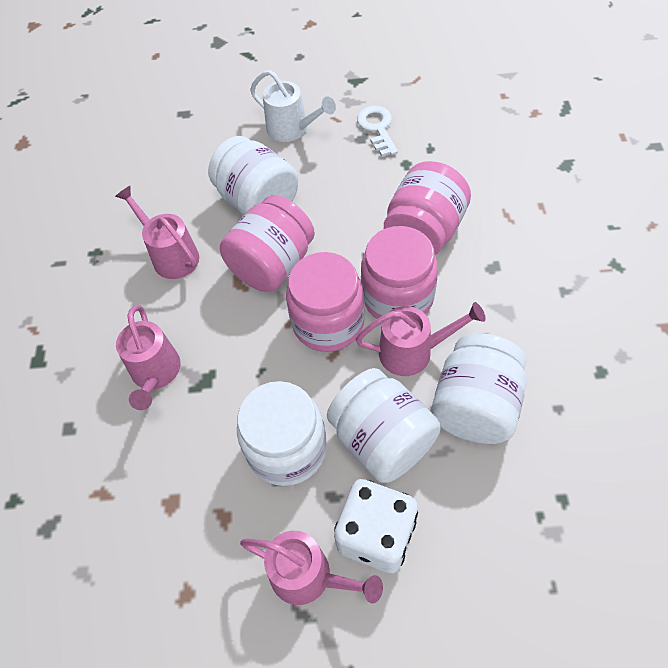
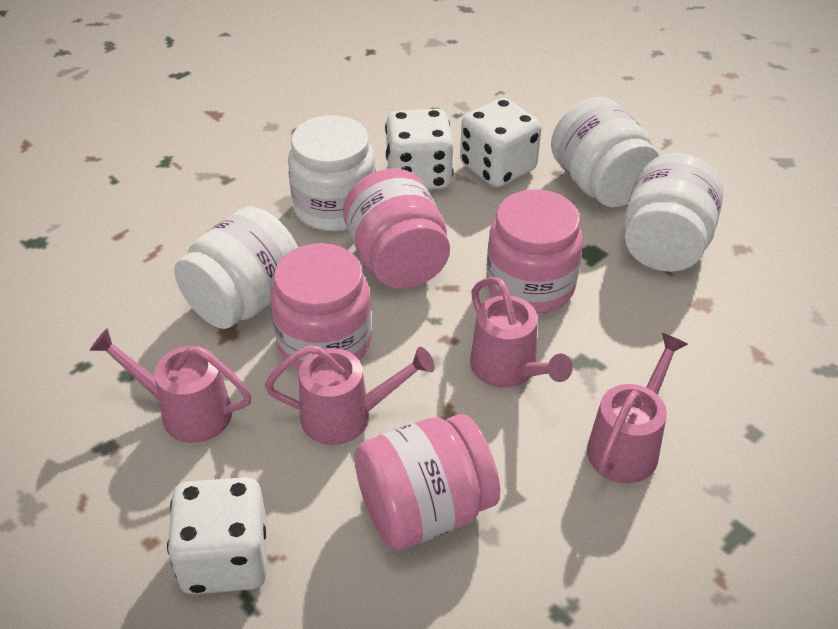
white dice: 1 -> 3
white key: 1 -> 0
white watering can: 1 -> 0

